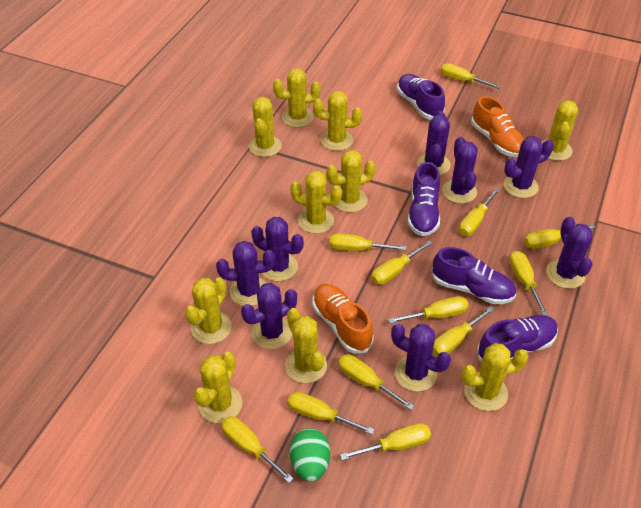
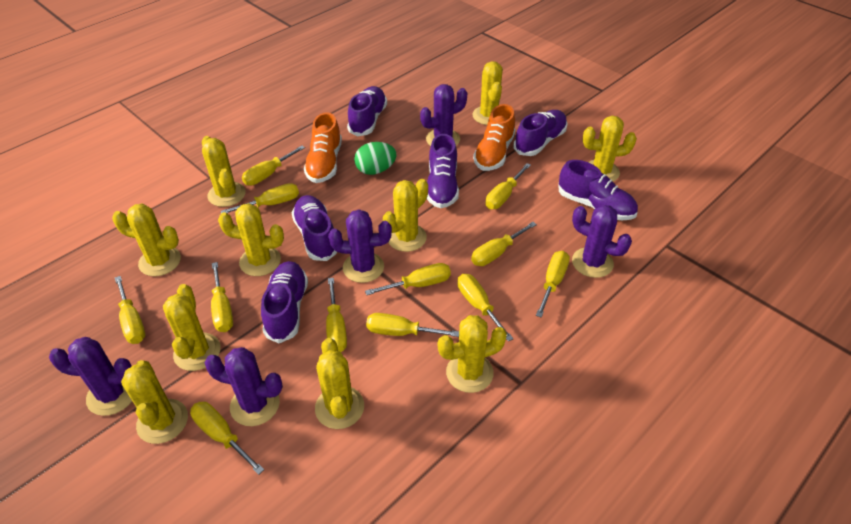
purple cactus: 8 -> 5
purple shoe: 4 -> 6

